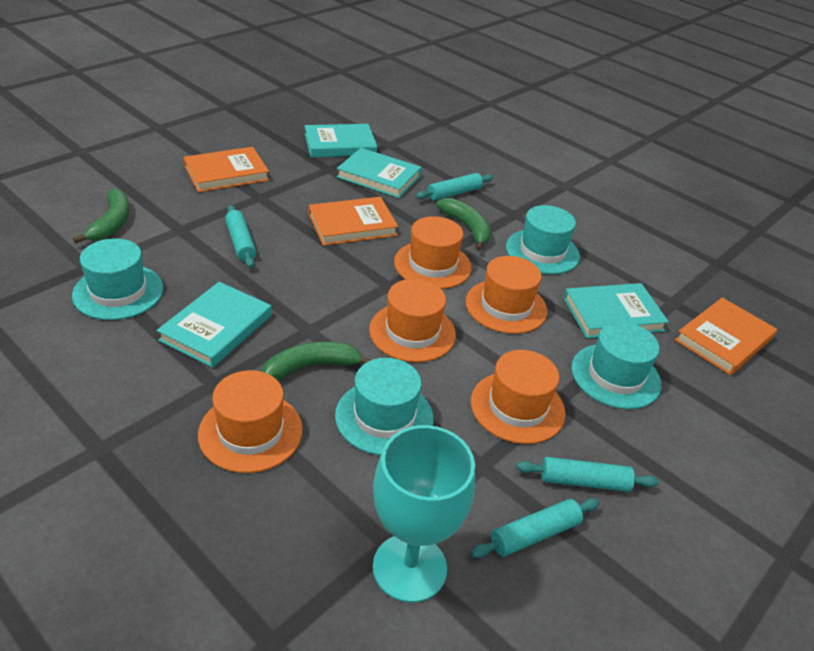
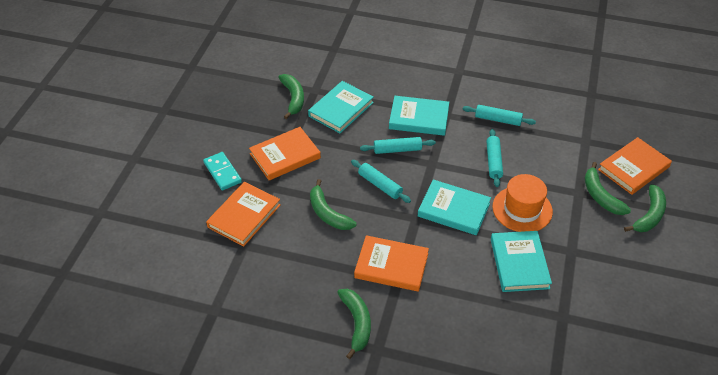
green banana: 3 -> 5
orange book: 3 -> 4
orange hat: 5 -> 1
turquoise domino: 0 -> 1
turquoise goblet: 1 -> 0
turquoise hat: 4 -> 0

